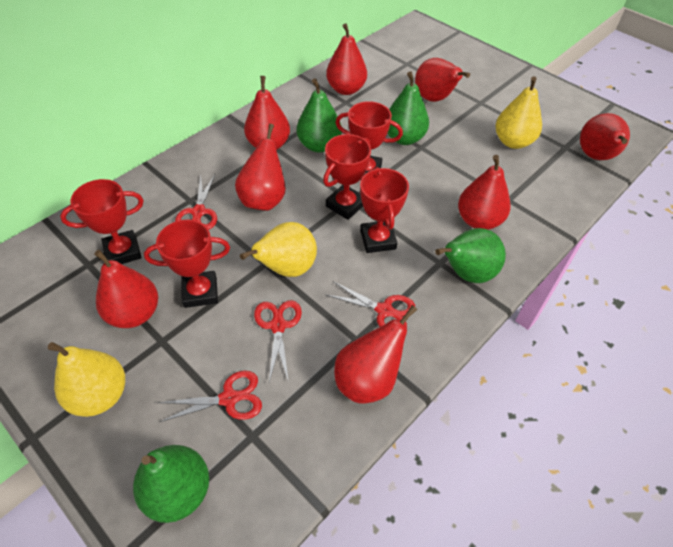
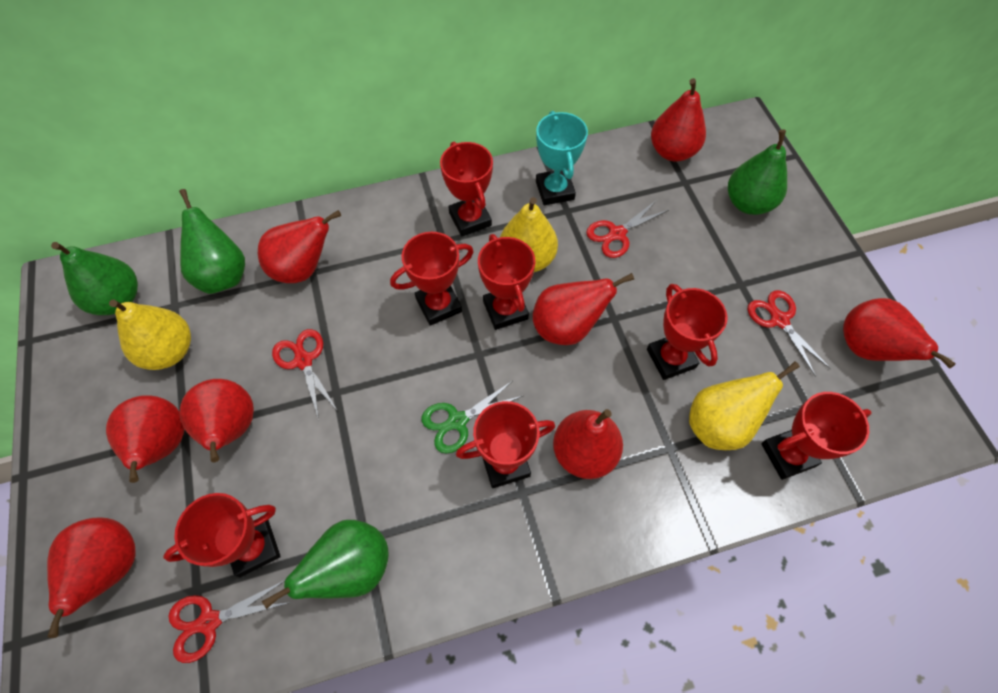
green scissors: 0 -> 1
red trophy: 5 -> 7
turquoise trophy: 0 -> 1

